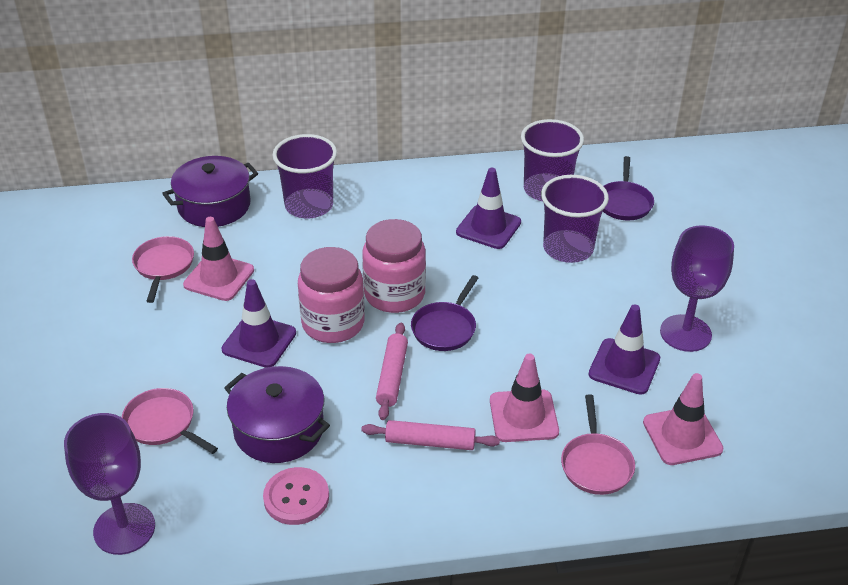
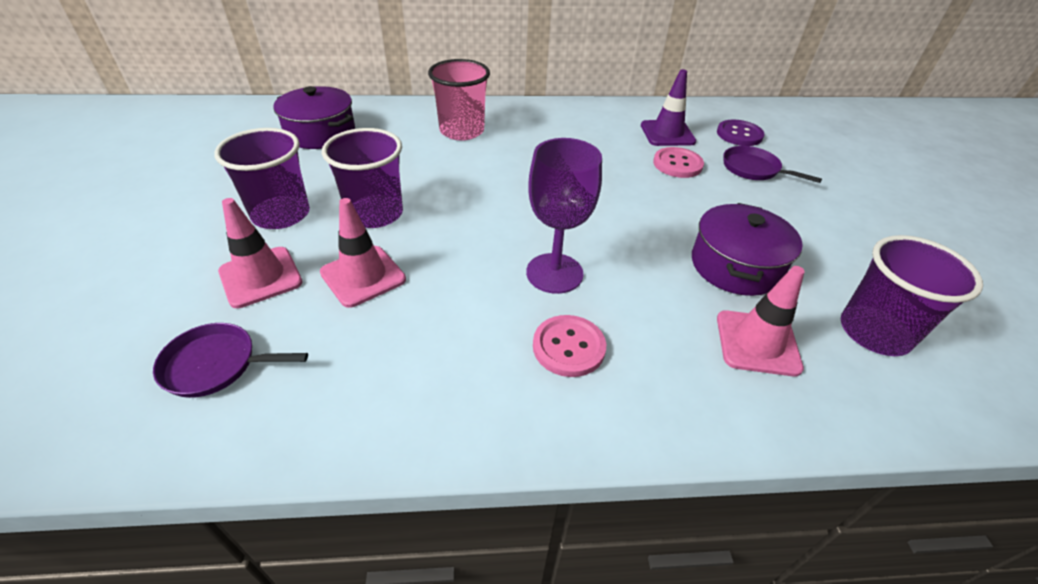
pink button: 1 -> 2
pink cup: 0 -> 1
pink jar: 2 -> 0
pink pan: 3 -> 0
pink rolling pin: 2 -> 0
purple button: 0 -> 1
purple goblet: 2 -> 1
purple traffic cone: 3 -> 1

